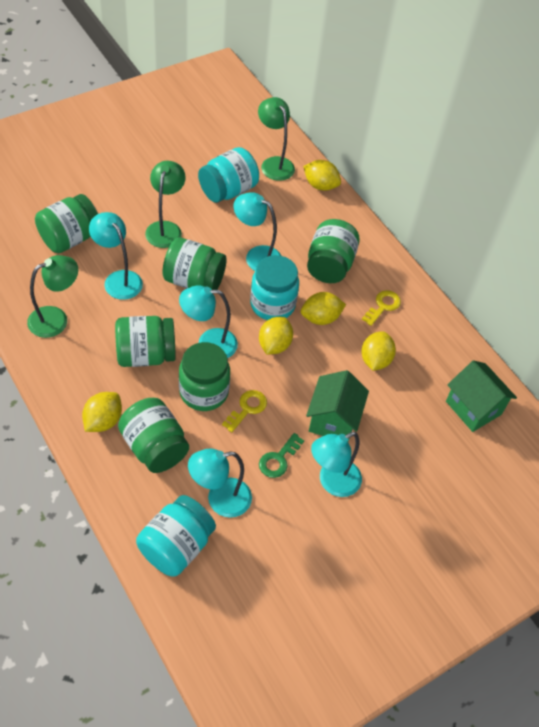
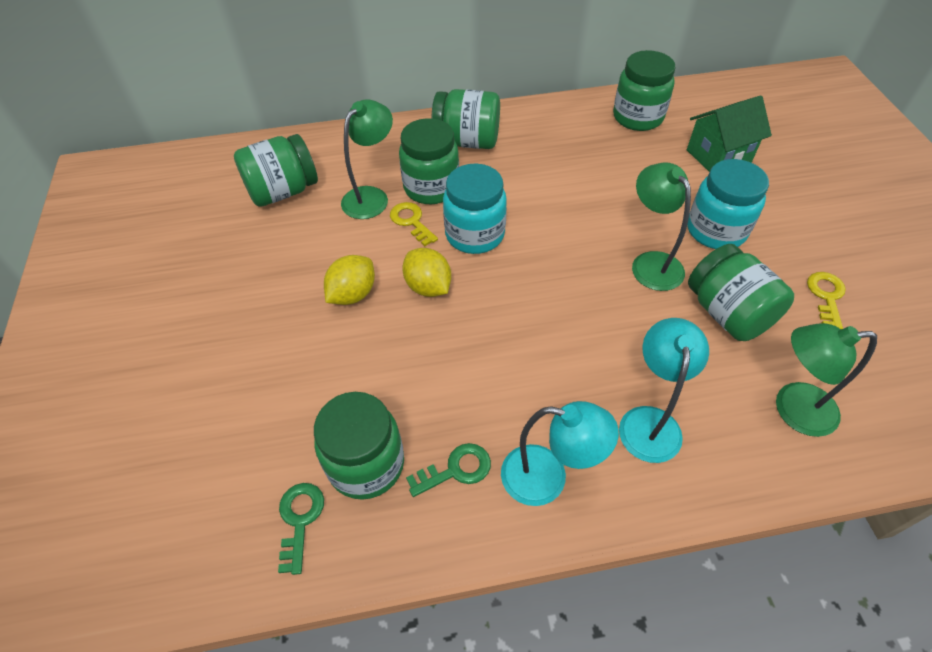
green house: 2 -> 1
green key: 1 -> 2
turquoise jar: 3 -> 2
turquoise lamp: 5 -> 2
yellow lemon: 5 -> 2

